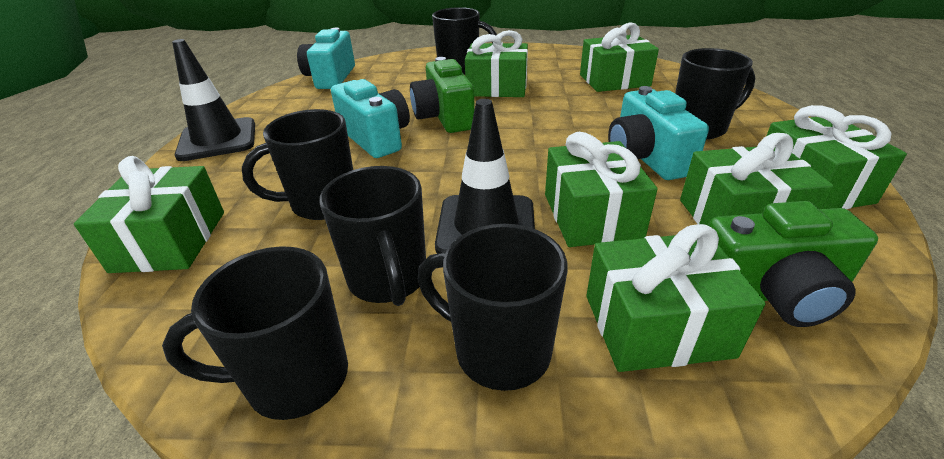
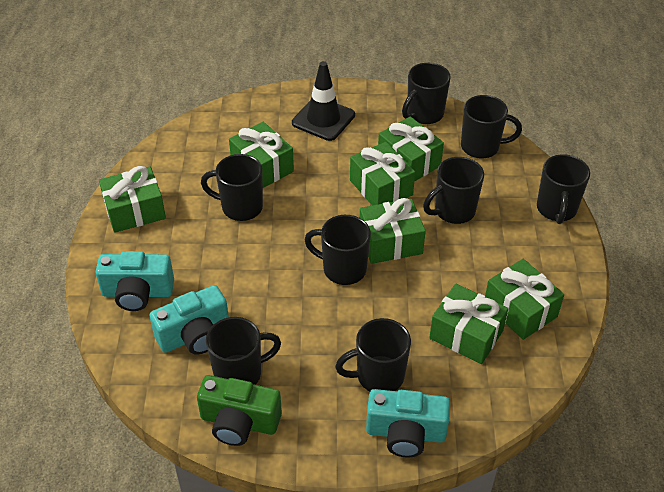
black mug: 6 -> 8
black traffic cone: 2 -> 1
green camera: 2 -> 1

